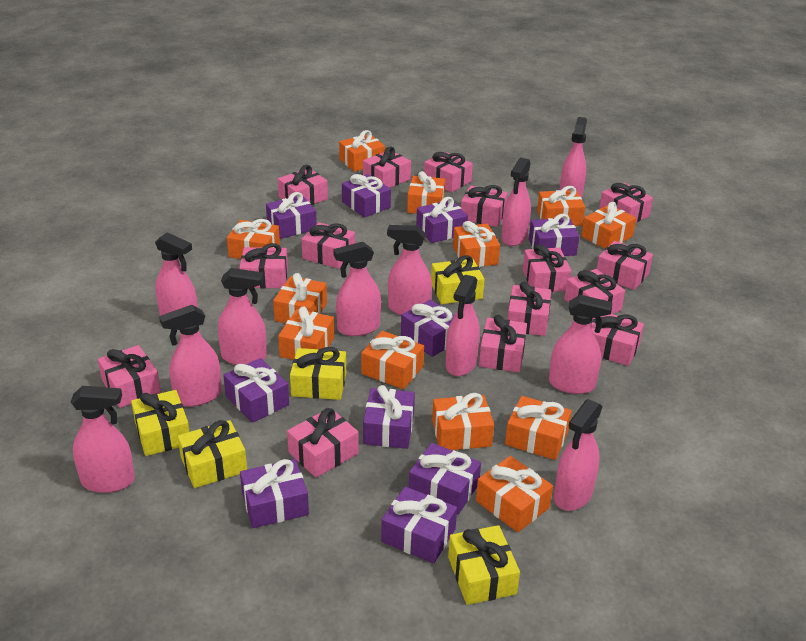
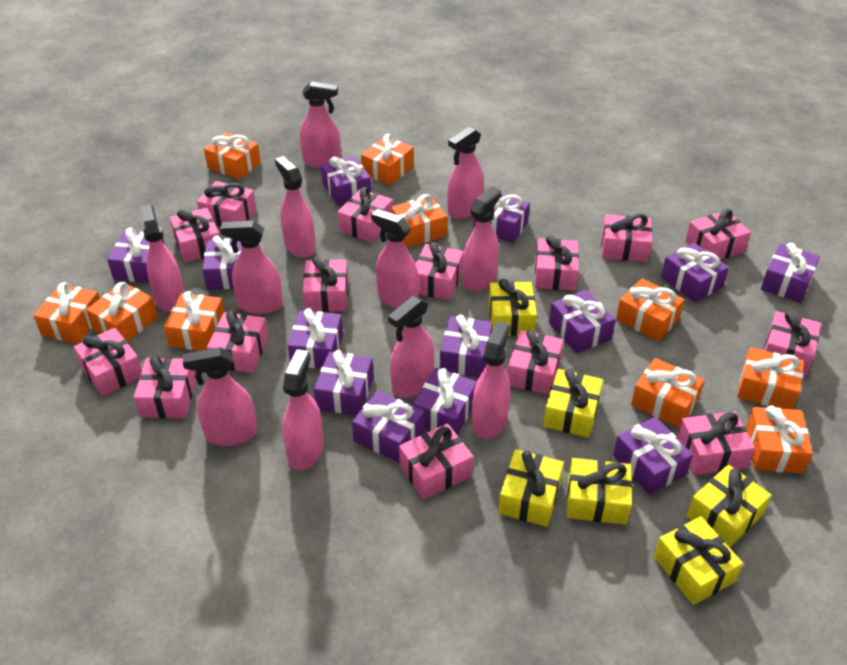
orange gift: 12 -> 10
purple gift: 10 -> 13
yellow gift: 5 -> 6

